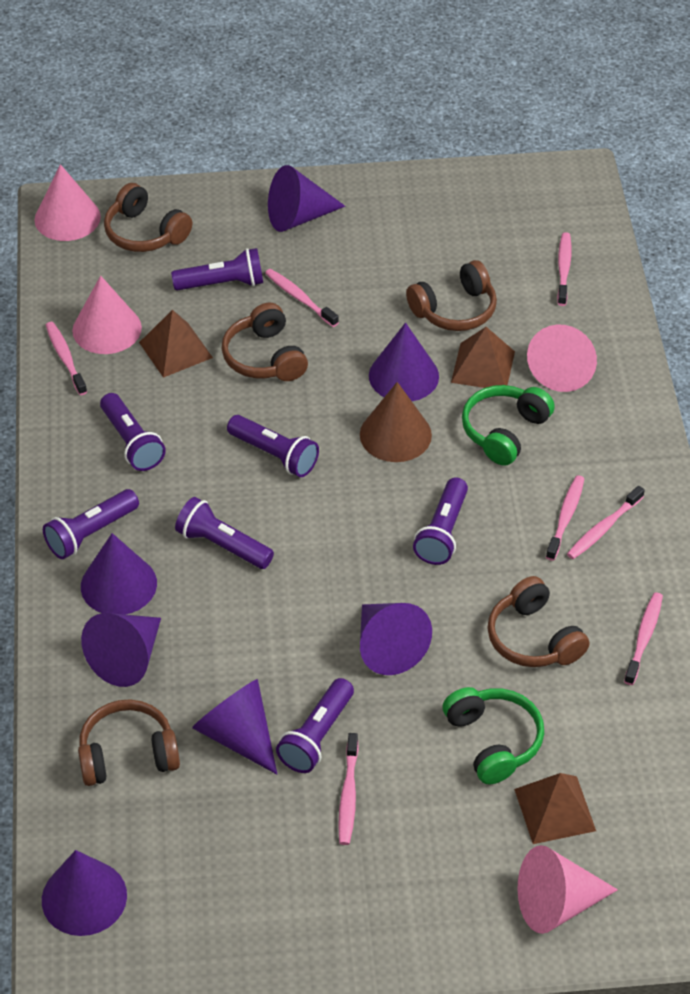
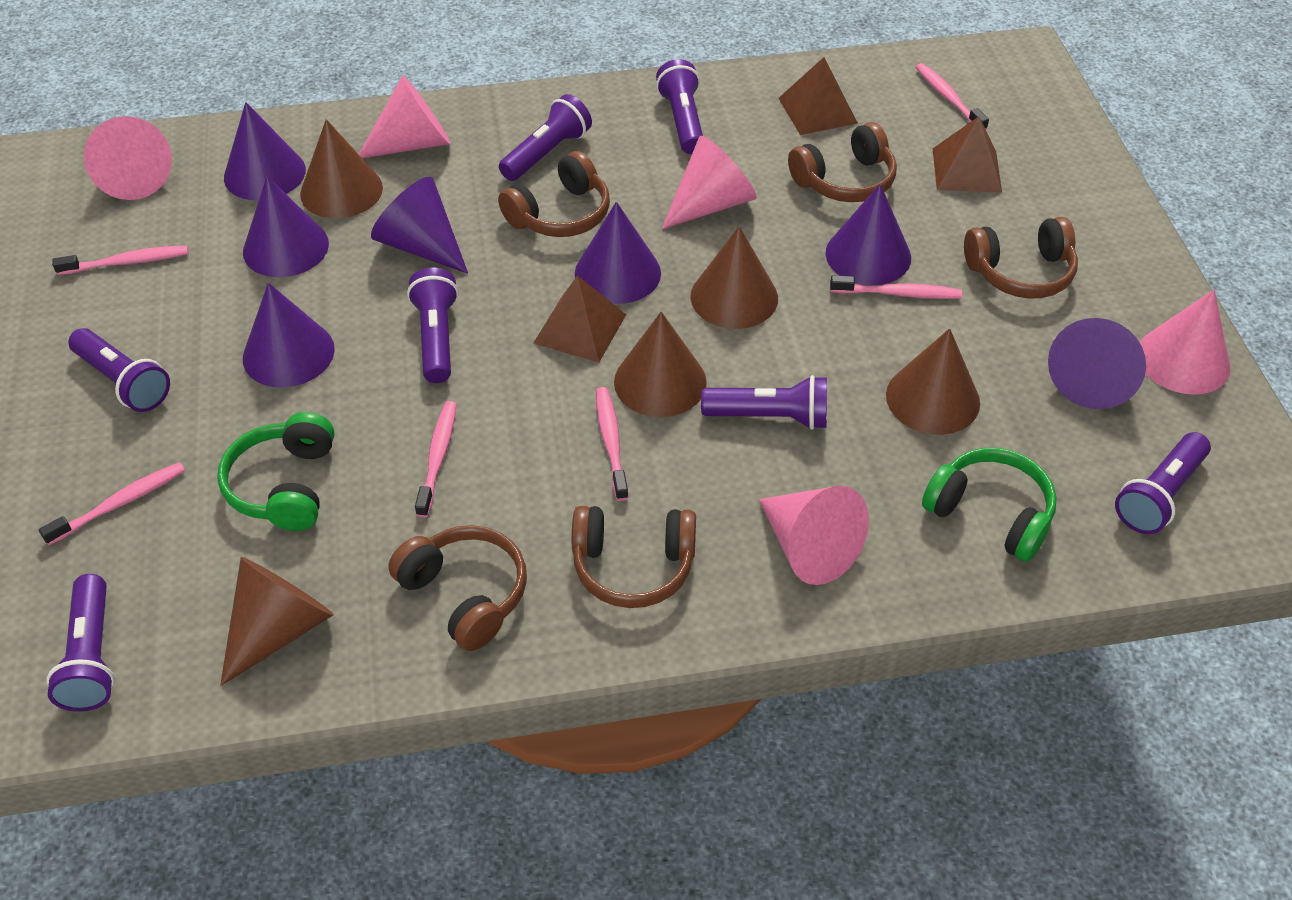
brown cone: 1 -> 5
pink cone: 4 -> 5
pink toothbrush: 7 -> 6

